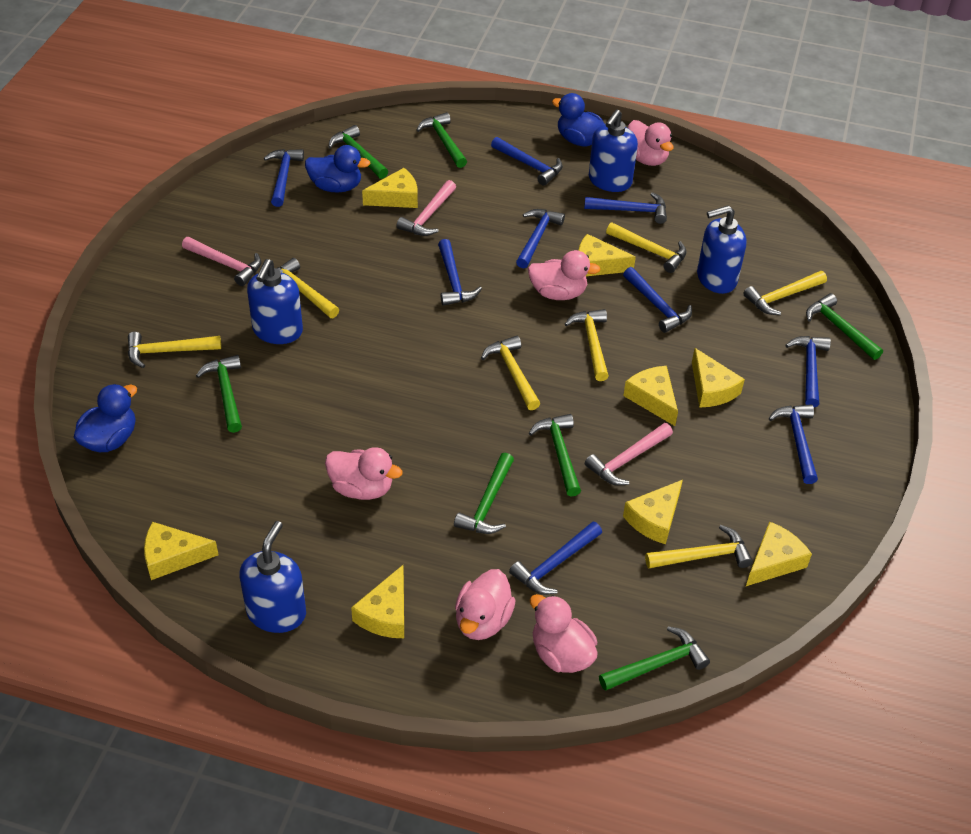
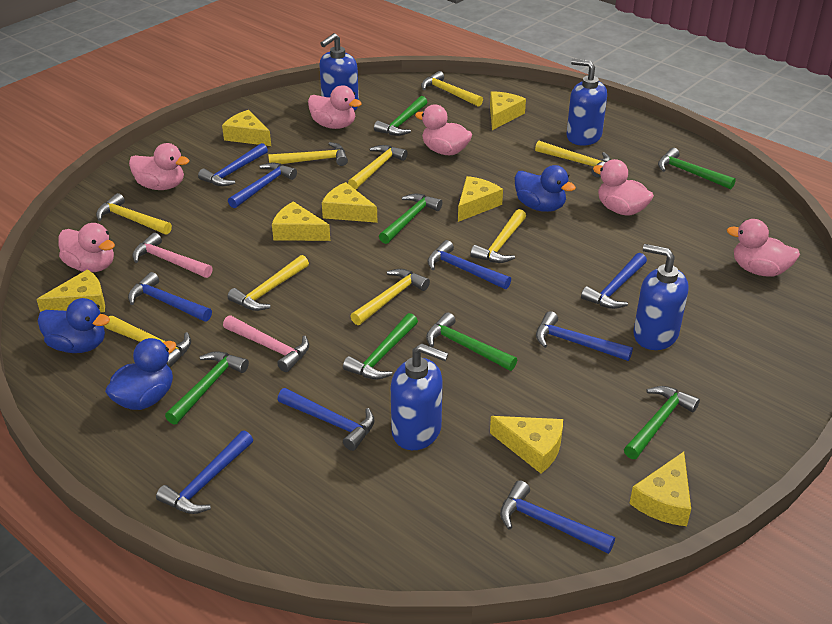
pink duck: 5 -> 6
pink hammer: 3 -> 2
yellow hammer: 7 -> 9

